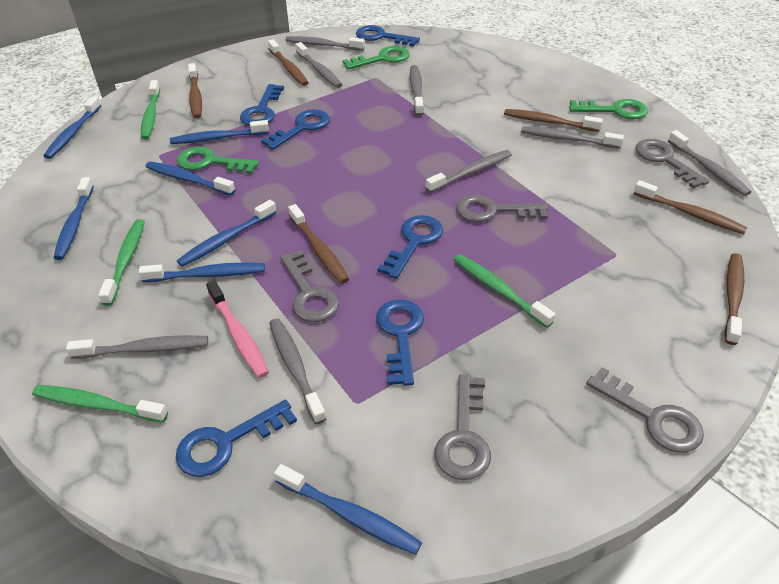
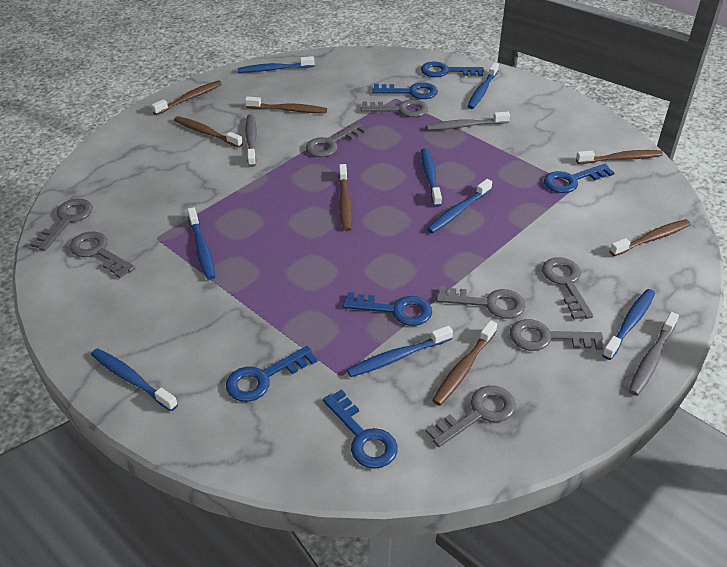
blue toothbrush: 7 -> 8
brown toothbrush: 6 -> 7
green key: 3 -> 0
green toothbrush: 4 -> 0
grey key: 5 -> 8
grey toothbrush: 8 -> 3
pink toothbrush: 1 -> 0

